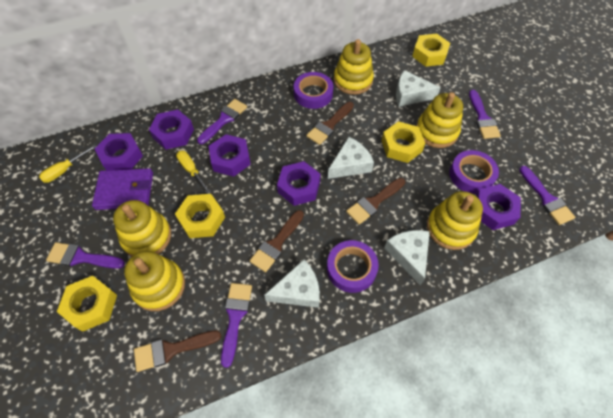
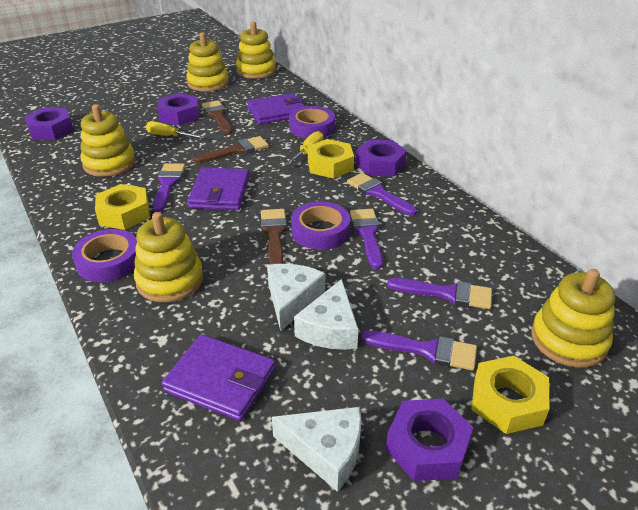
brown brush: 4 -> 3
purple nut: 5 -> 4
purple wallet: 1 -> 3
white cheese: 4 -> 3
yellow nut: 4 -> 3

